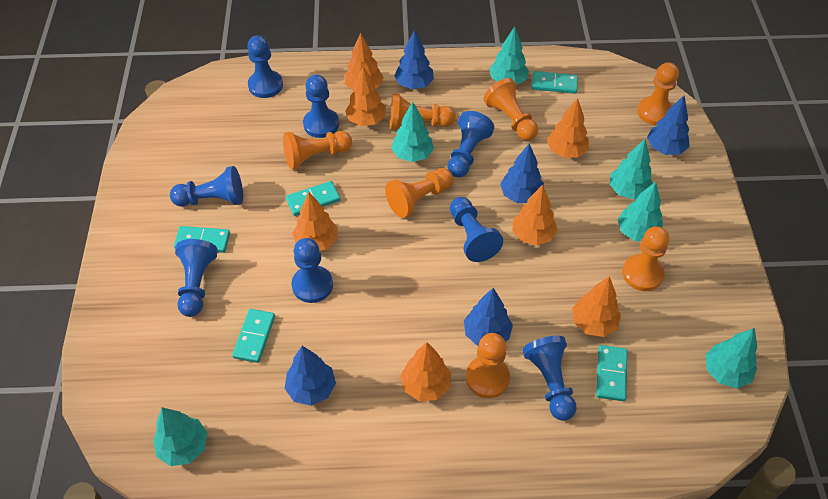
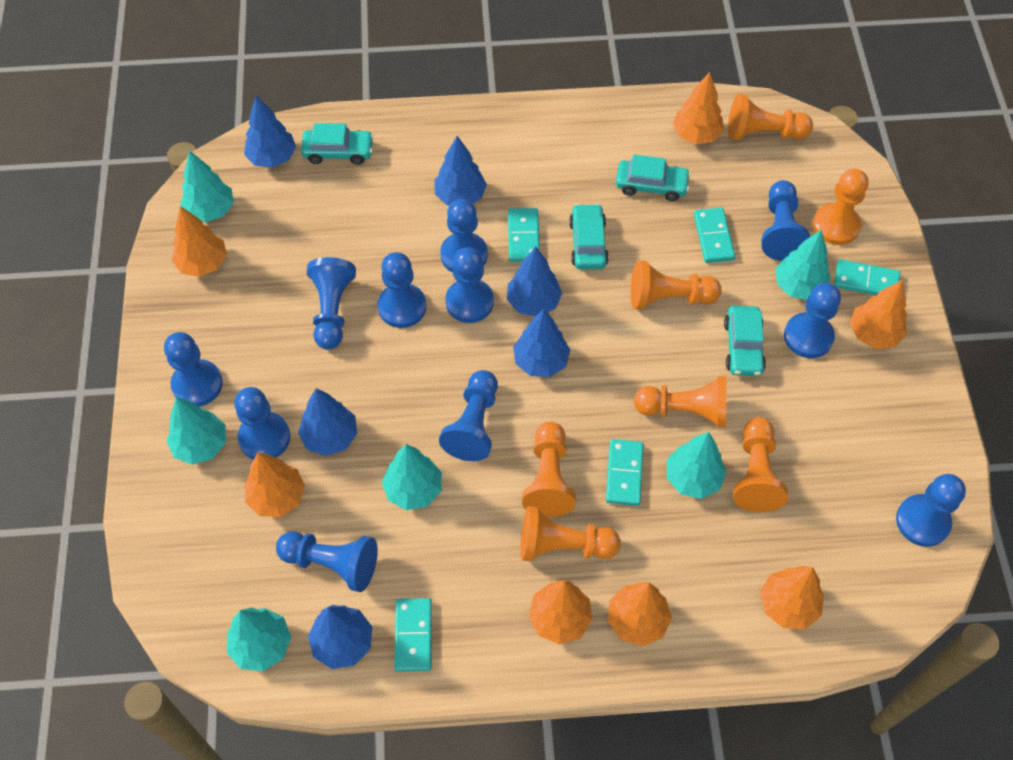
blue pawn: 8 -> 11
blue tree: 5 -> 6
turquoise car: 0 -> 4

